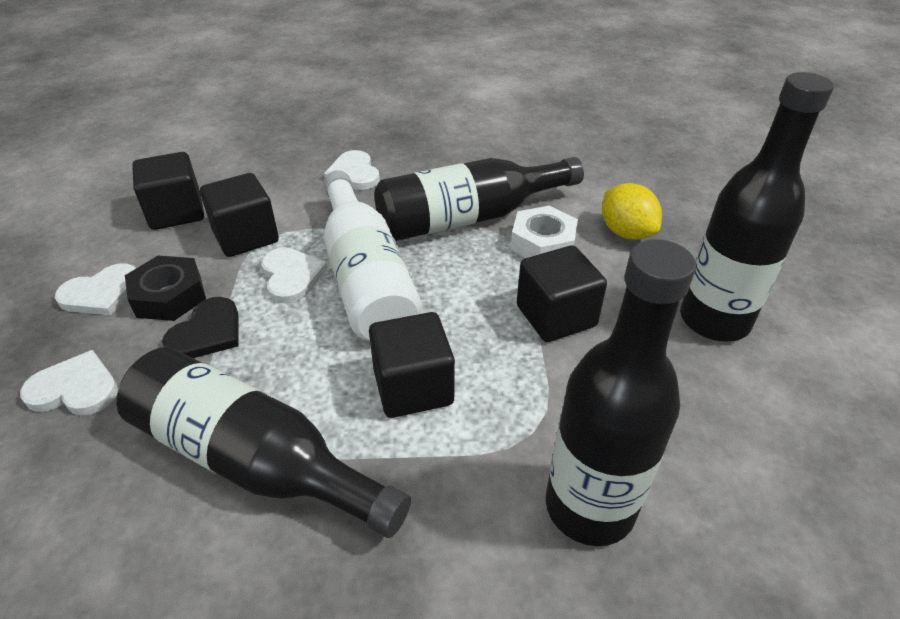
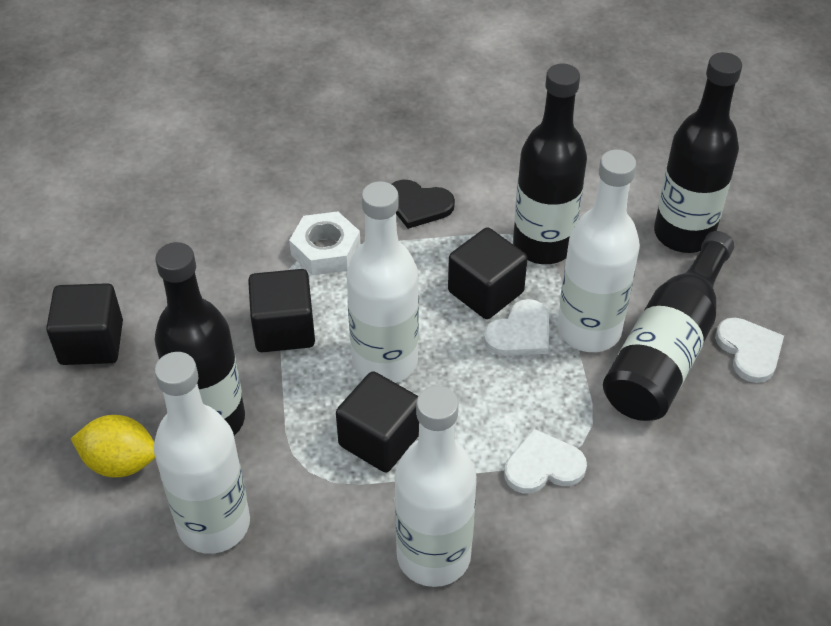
black nut: 1 -> 0
white bottle: 1 -> 4
white heart: 4 -> 3

